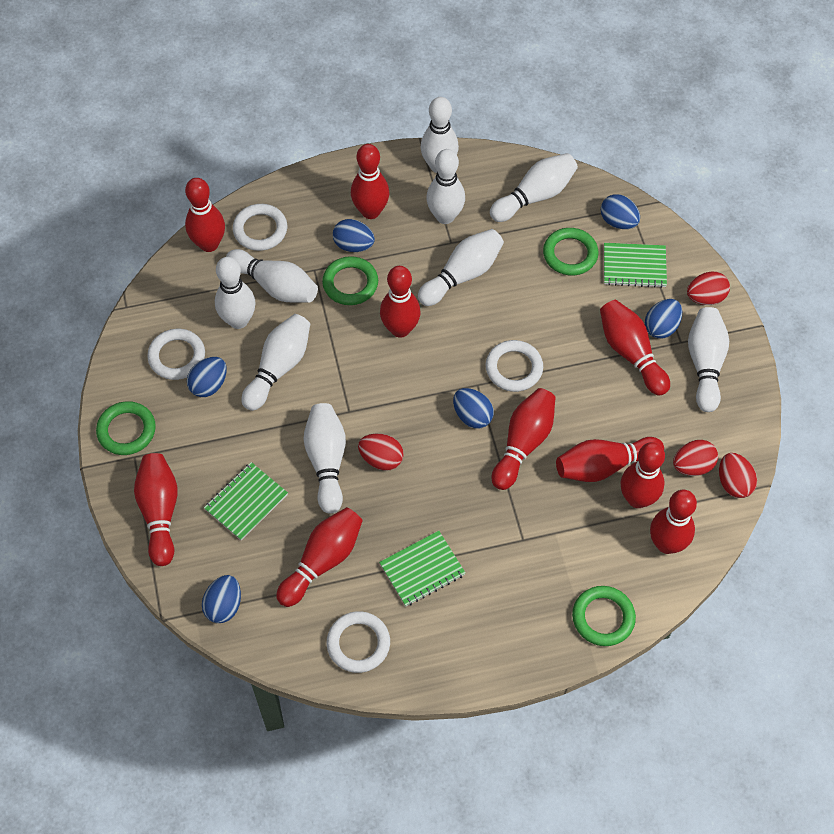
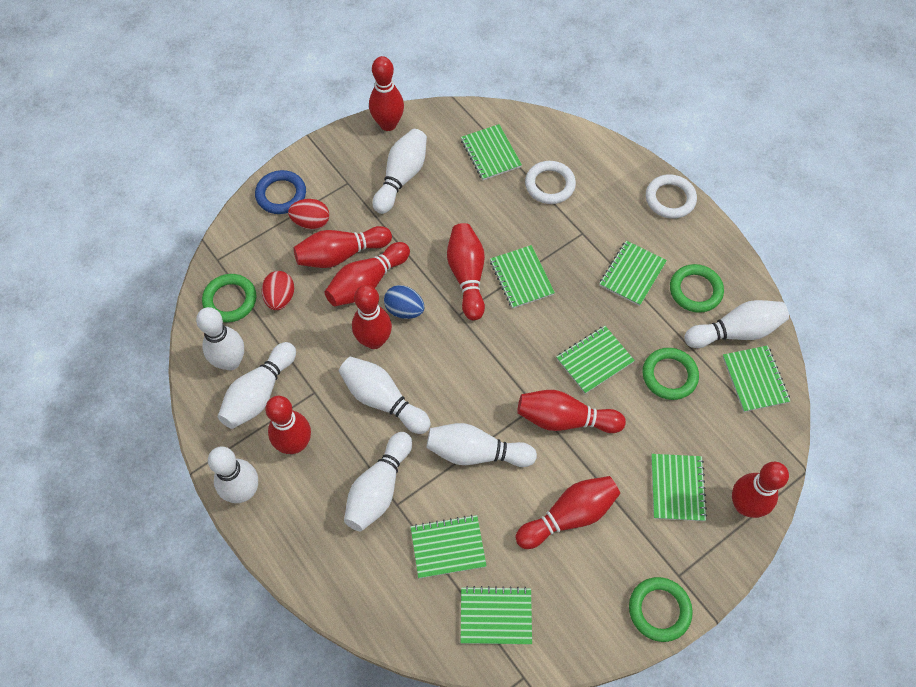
blue egg: 6 -> 1
blue ring: 0 -> 1
green notebook: 3 -> 8
red bowling pin: 10 -> 9
red egg: 4 -> 2
white bowling pin: 9 -> 8
white ring: 4 -> 2

